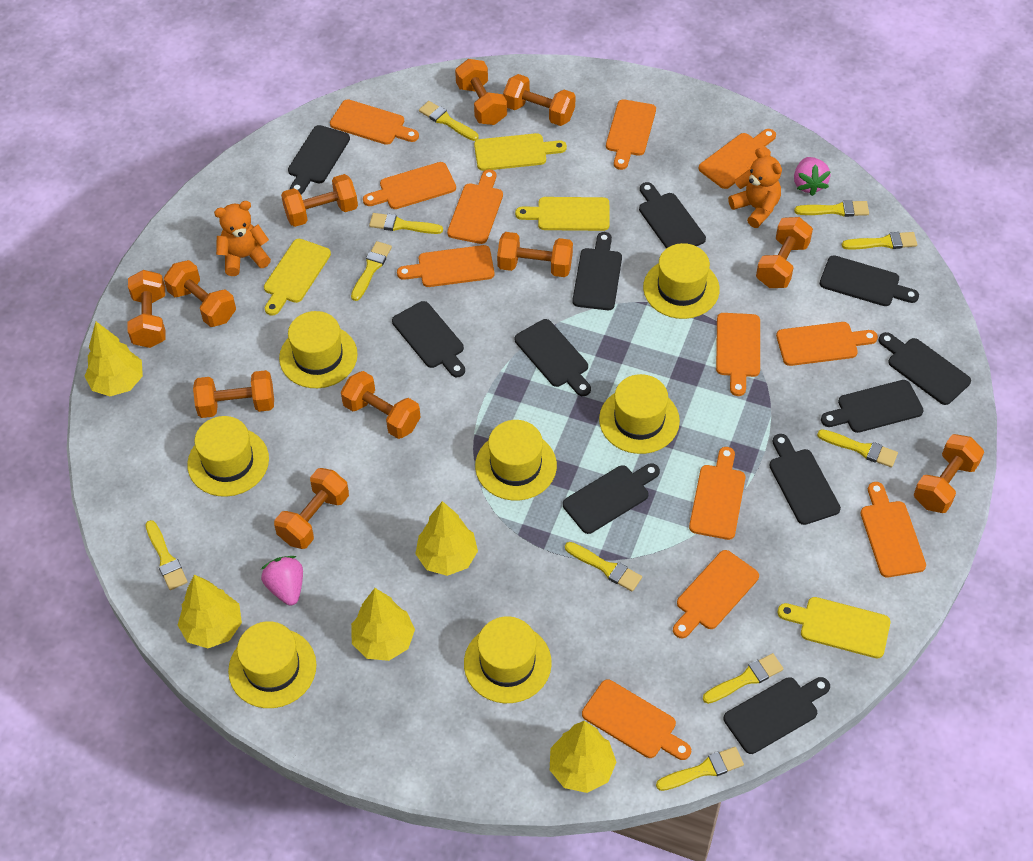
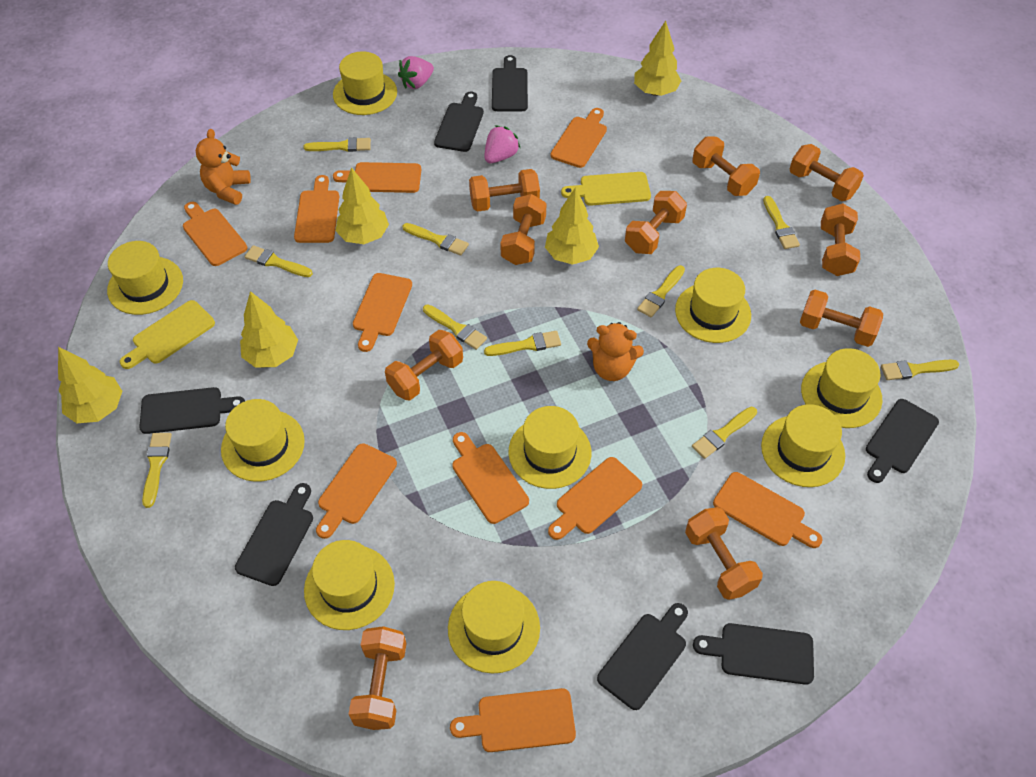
black cutting board: 11 -> 7
orange cutting board: 12 -> 10
orange dumbbell: 11 -> 10
yellow cutting board: 4 -> 2
yellow hat: 7 -> 9

